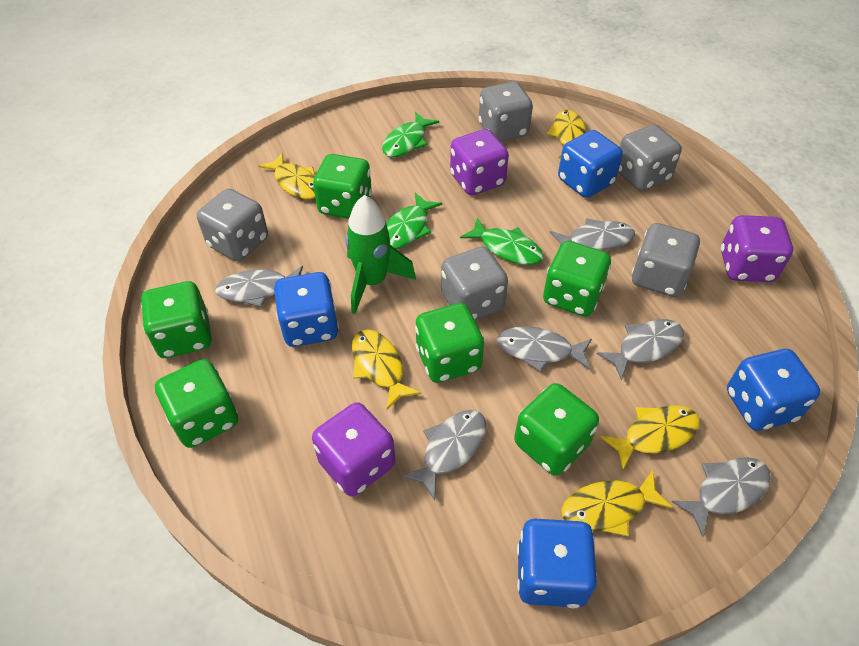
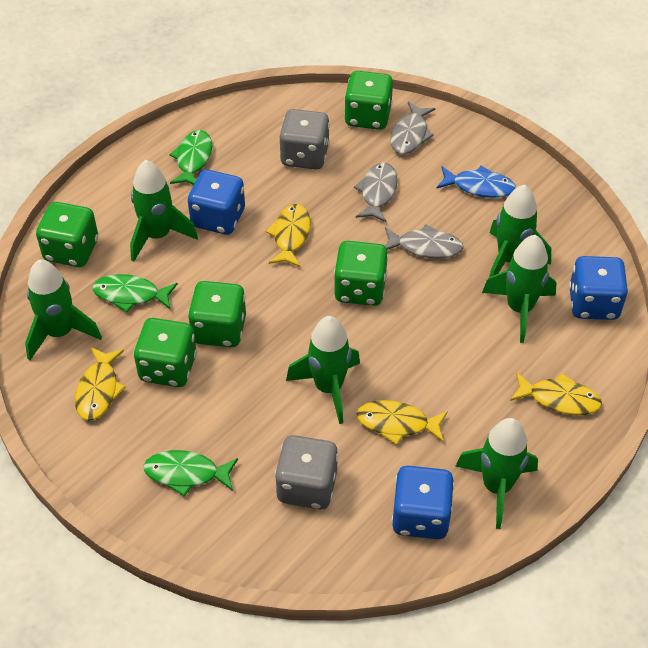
blue dice: 4 -> 3
blue fish: 0 -> 1
green dice: 6 -> 5
green rocket: 1 -> 6
grey dice: 5 -> 2
grey fish: 6 -> 3
purple dice: 3 -> 0
yellow fish: 5 -> 4

